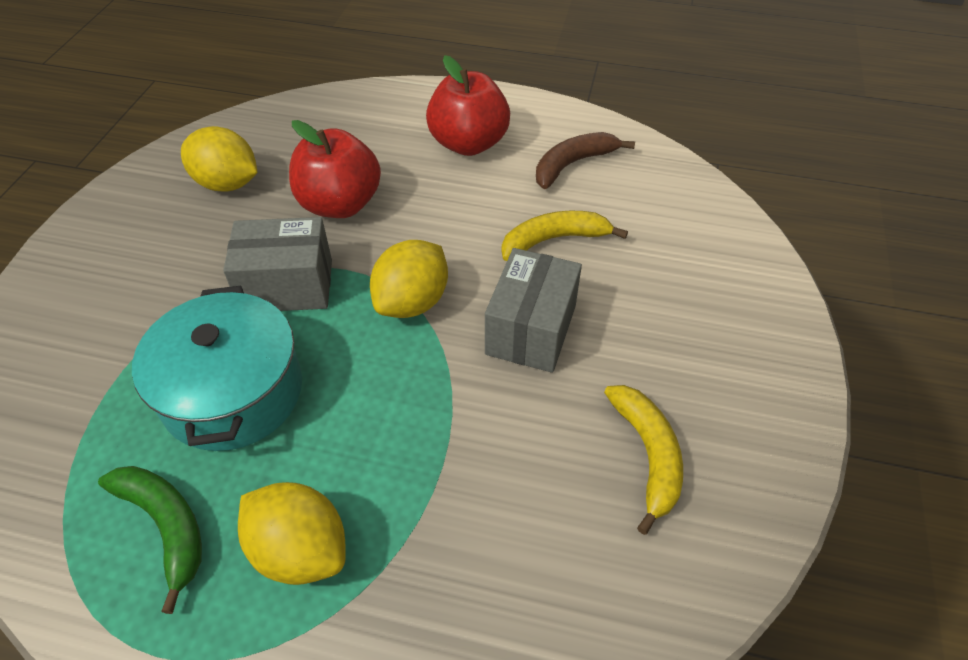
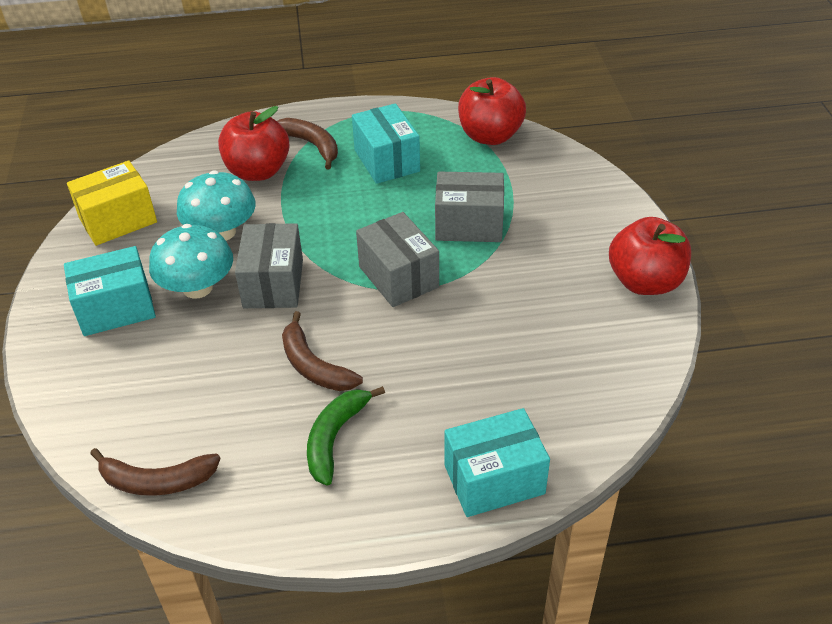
brown banana: 1 -> 3
grey box: 2 -> 3
red apple: 2 -> 3
turquoise box: 0 -> 3
turquoise mushroom: 0 -> 2
turquoise pot: 1 -> 0
yellow banana: 2 -> 0
yellow box: 0 -> 1
yellow lemon: 3 -> 0

